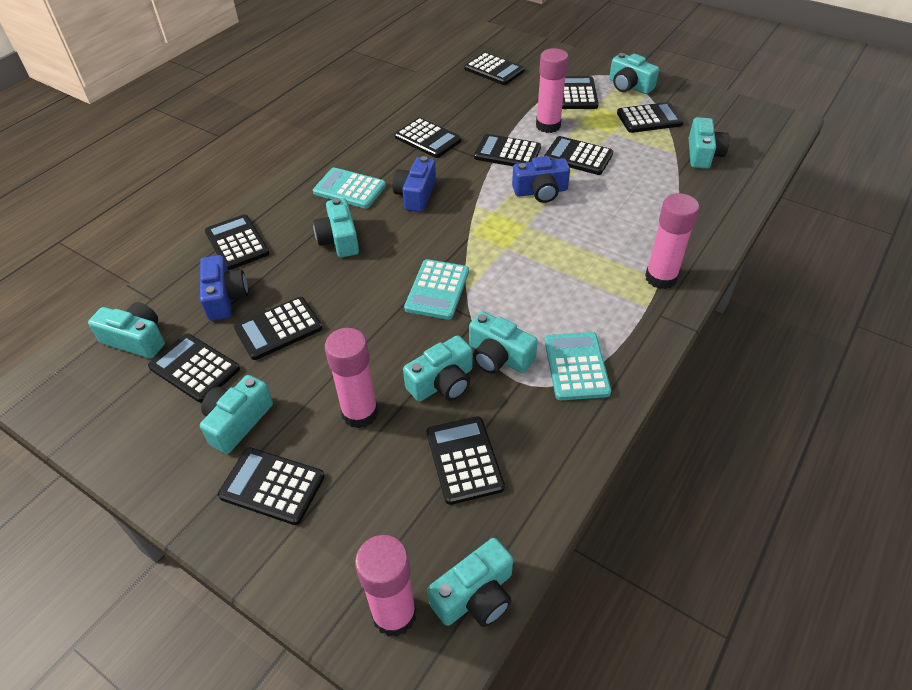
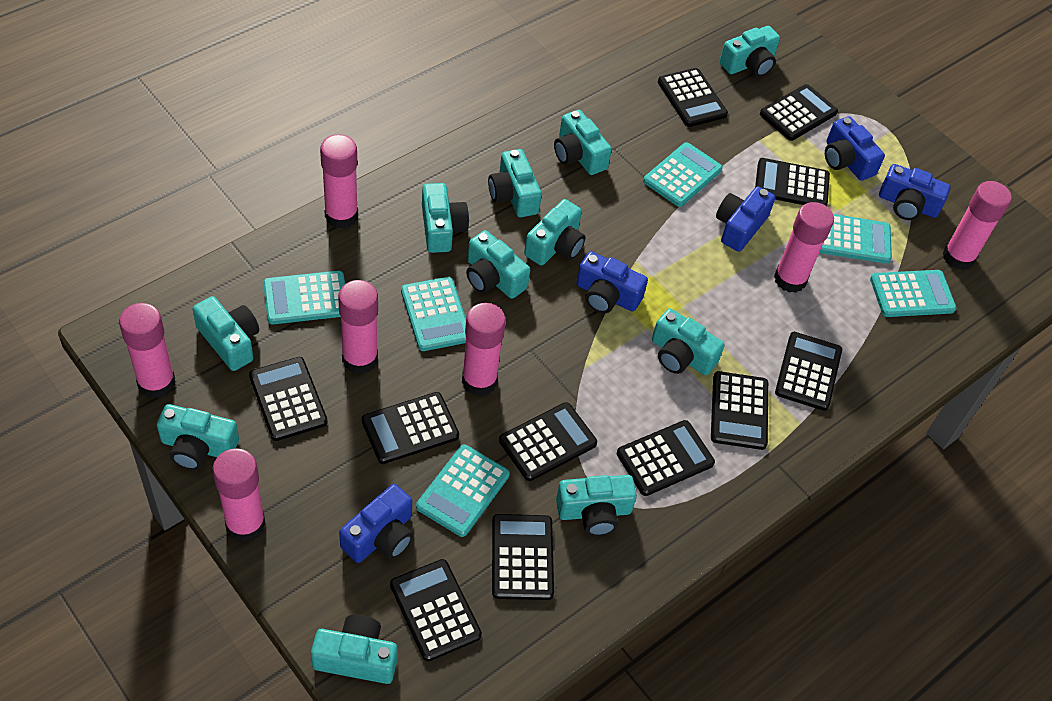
blue camera: 3 -> 5
pink glue stick: 4 -> 7
turquoise calculator: 3 -> 6
turquoise camera: 8 -> 11

